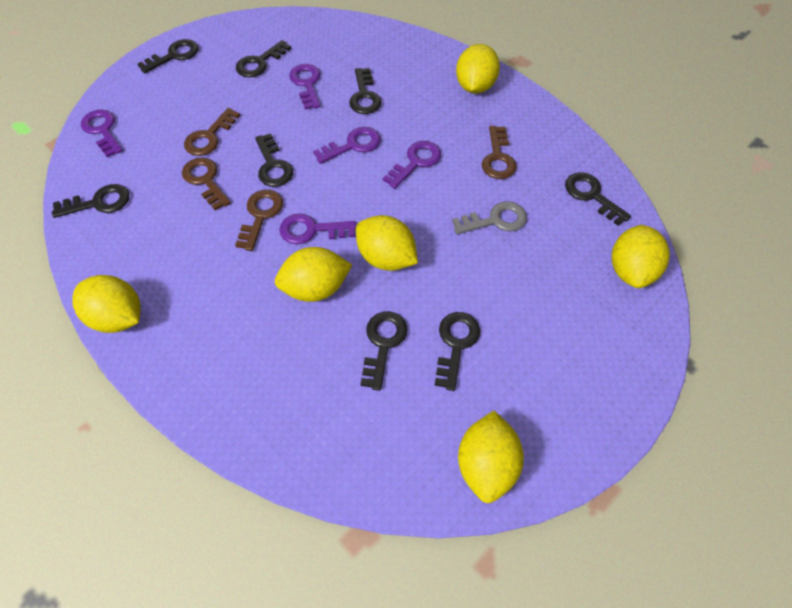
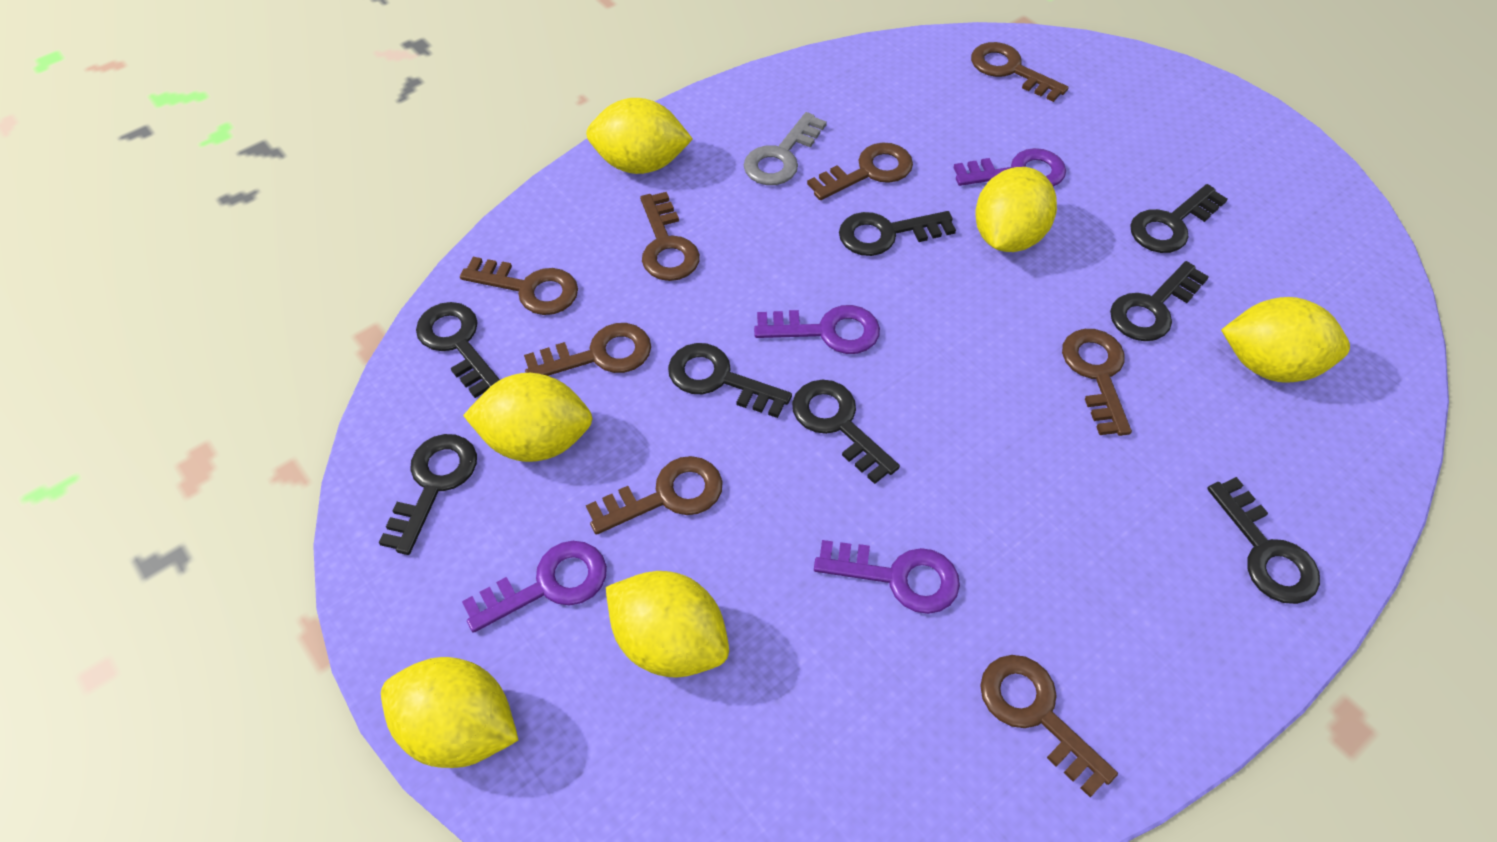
brown key: 4 -> 8
purple key: 5 -> 4

